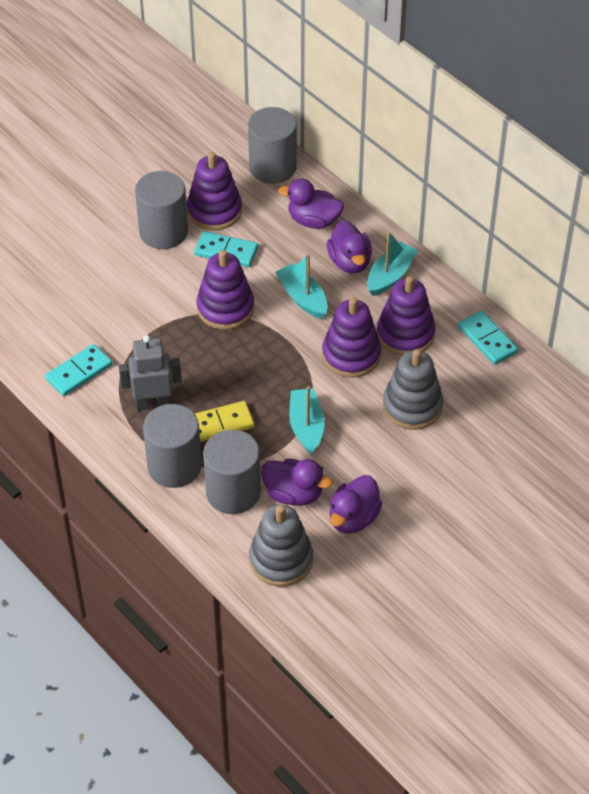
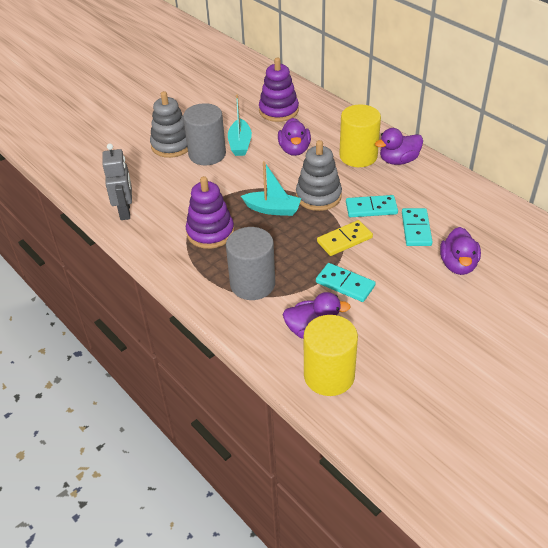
grey cylinder: 4 -> 2
purple stacking toy: 4 -> 2
turquoise boat: 3 -> 2
yellow cylinder: 0 -> 2

